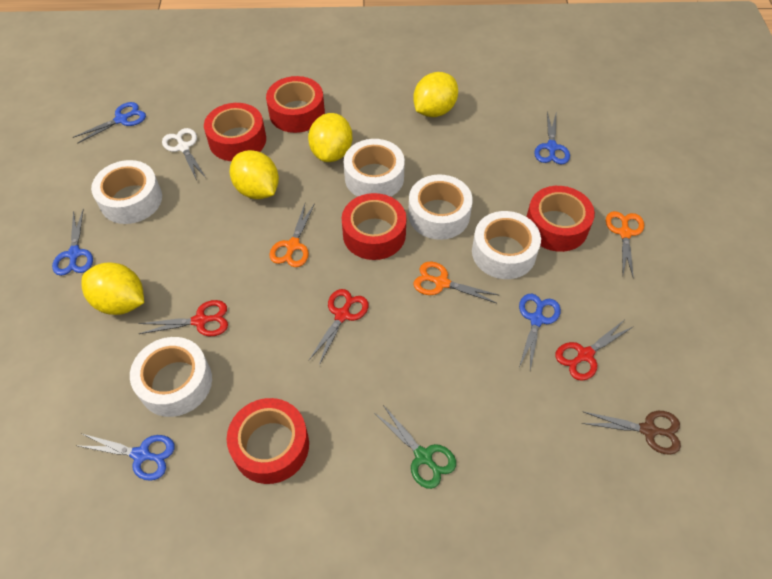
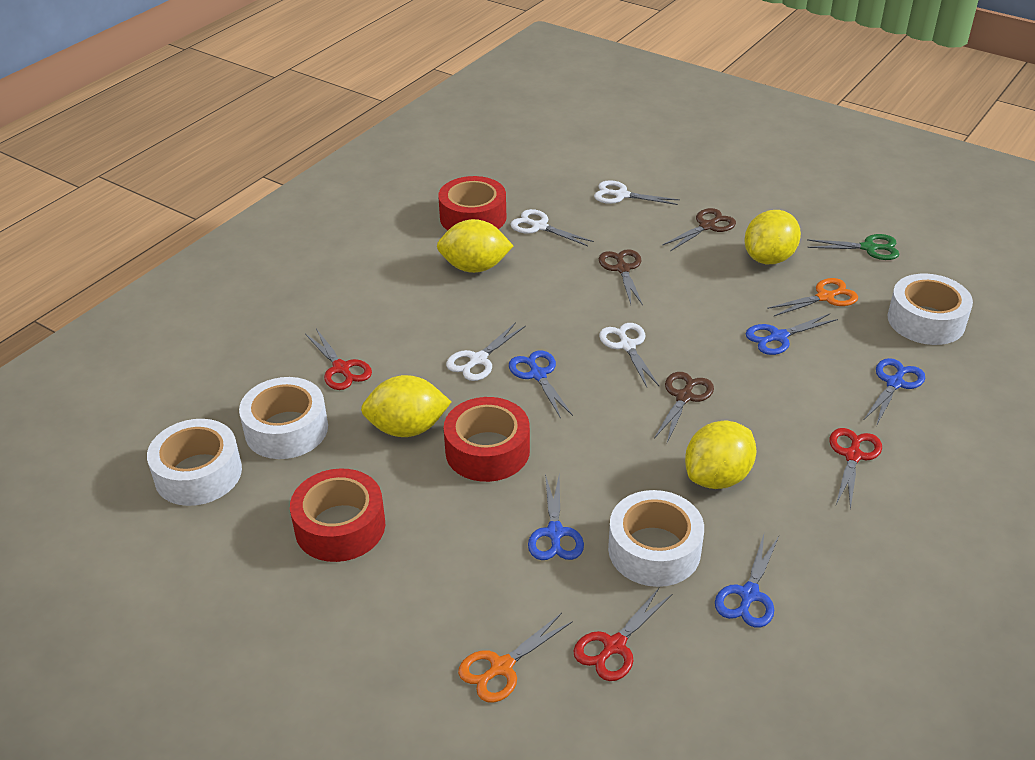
brown scissors: 1 -> 3
orange scissors: 3 -> 2
red tape: 5 -> 3
white scissors: 1 -> 4
white tape: 5 -> 4

